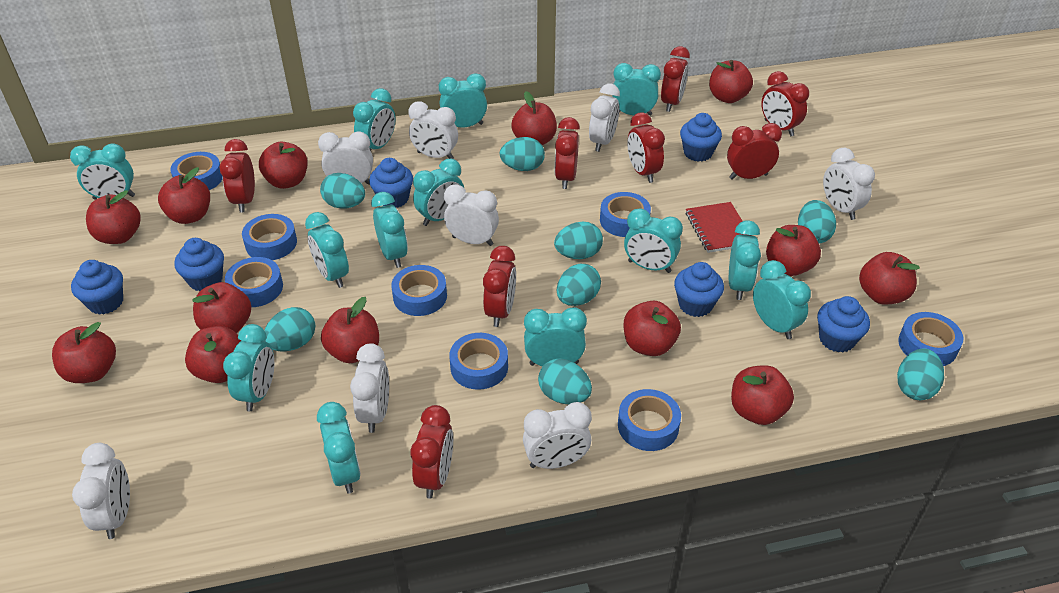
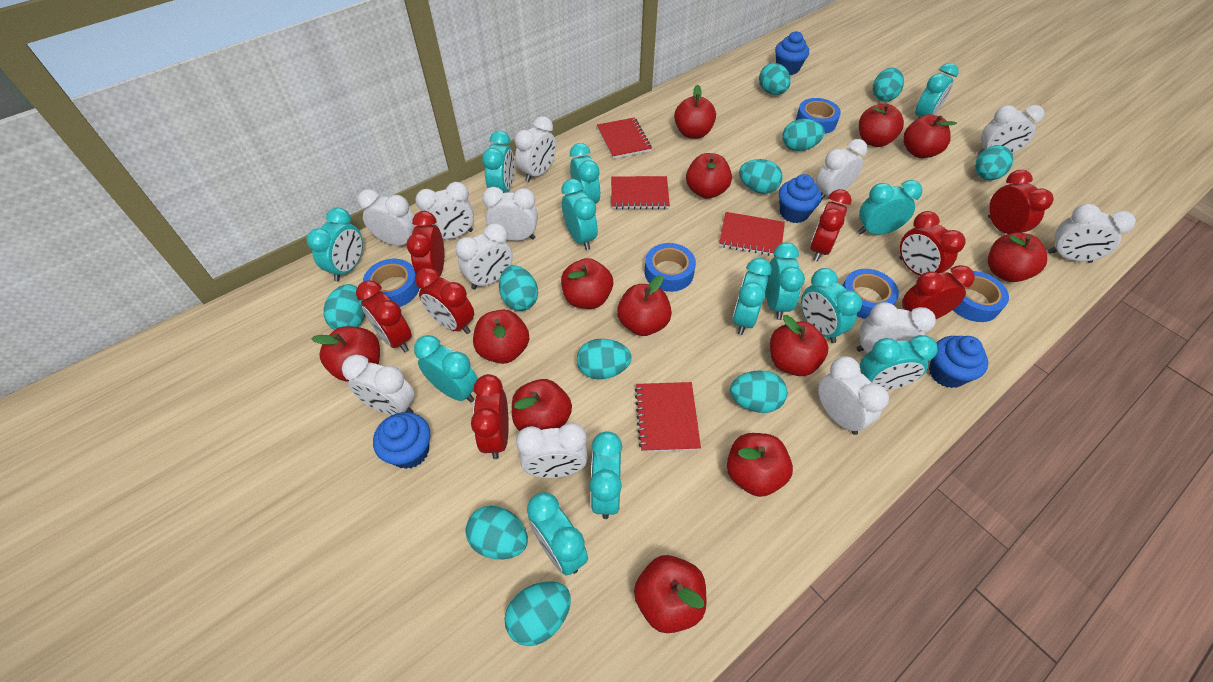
blue cupcake: 6 -> 4
blue tape: 8 -> 5
red notebook: 1 -> 4
turquoise egg: 8 -> 11
white clock: 8 -> 12

